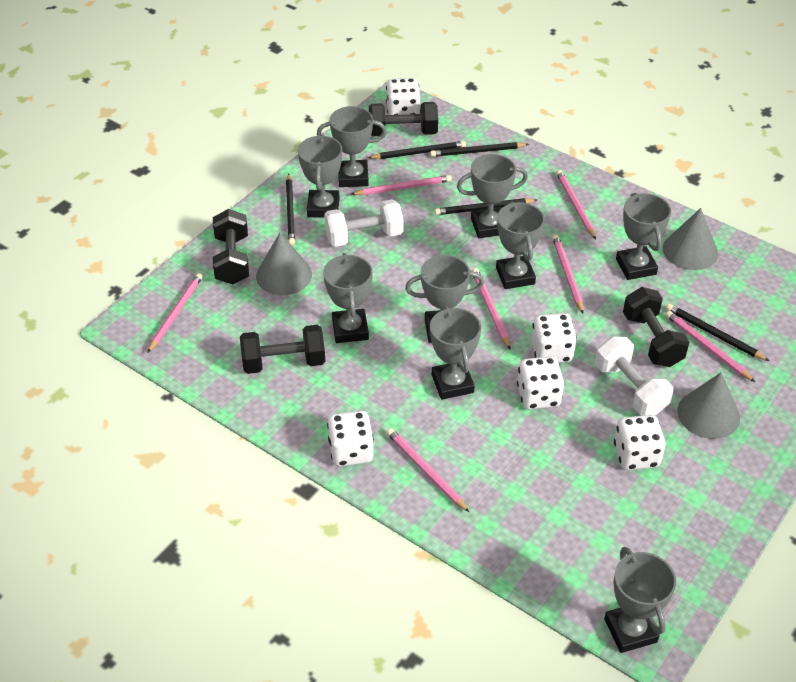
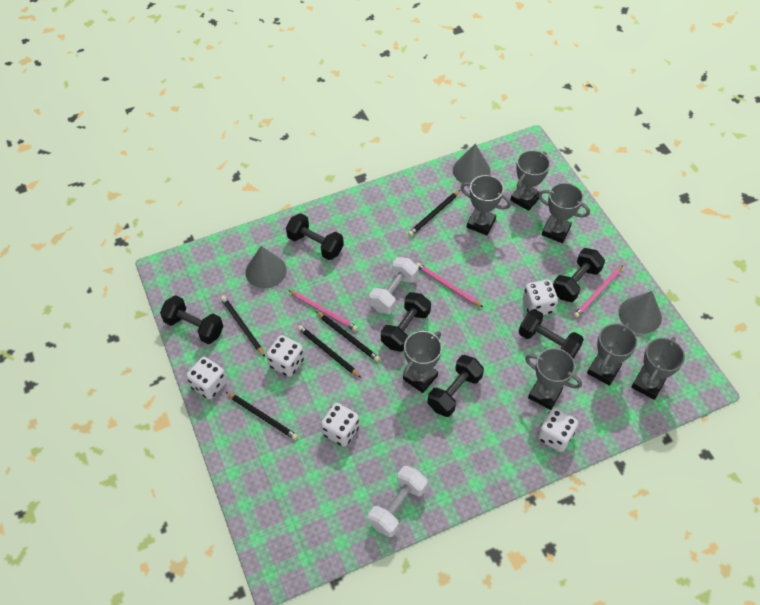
black dumbbell: 4 -> 6
grey trophy: 9 -> 7
pink pencil: 7 -> 3

